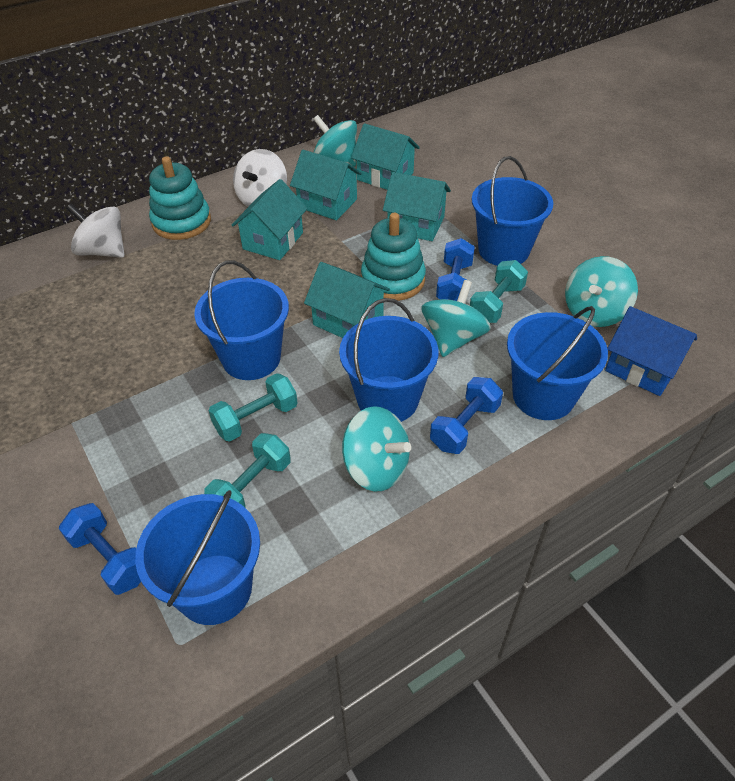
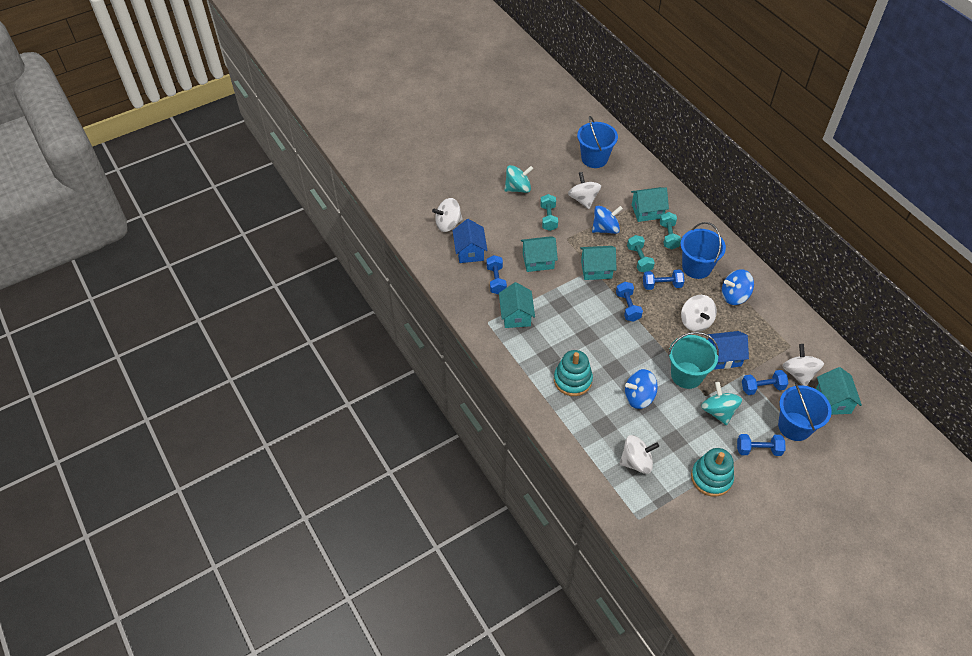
blue bucket: 5 -> 3
blue dumbbell: 3 -> 5
blue house: 1 -> 2
blue spinning top: 0 -> 3
turquoise bucket: 0 -> 1
turquoise spinning top: 4 -> 2
white spinning top: 2 -> 5

